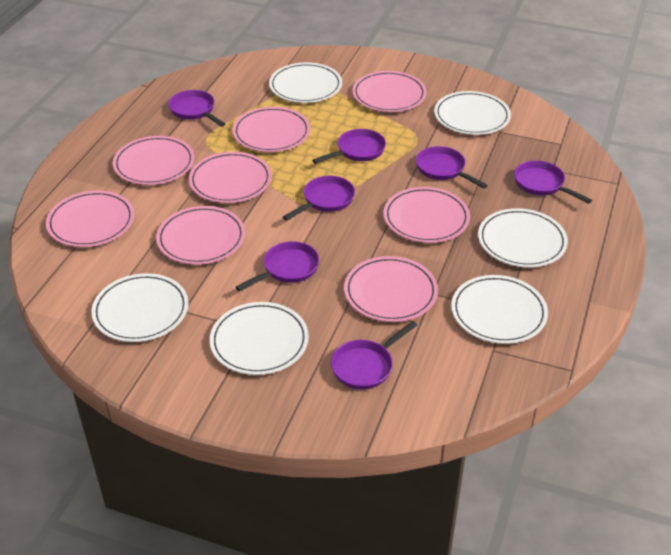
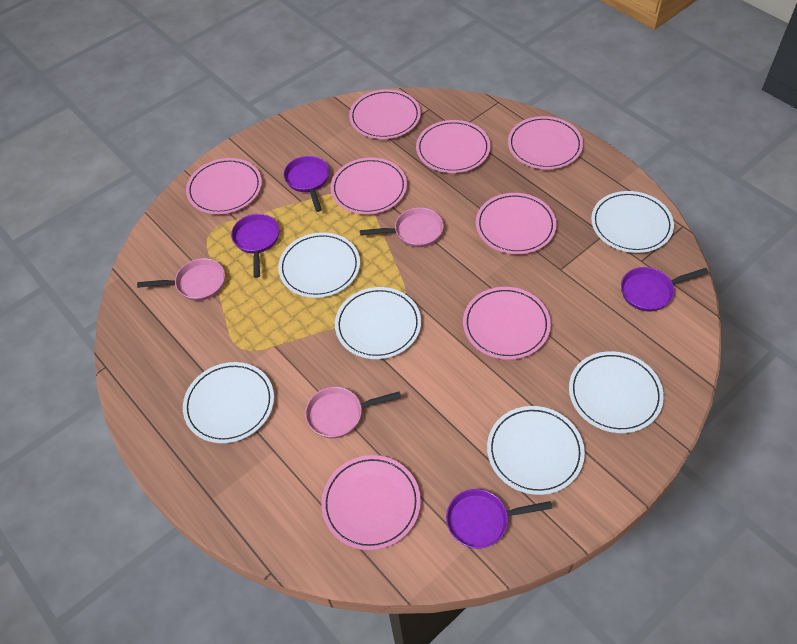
pink pan: 0 -> 3
purple pan: 7 -> 4

